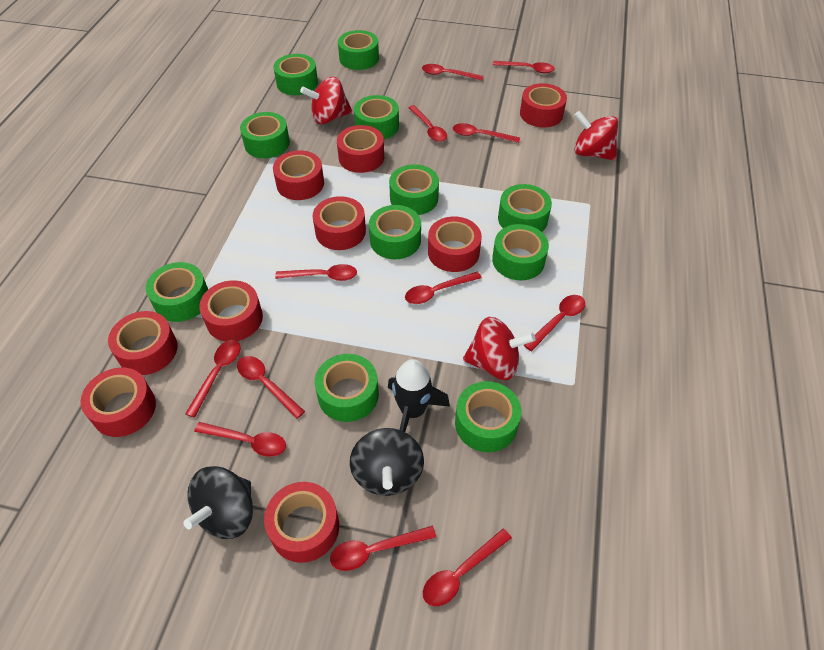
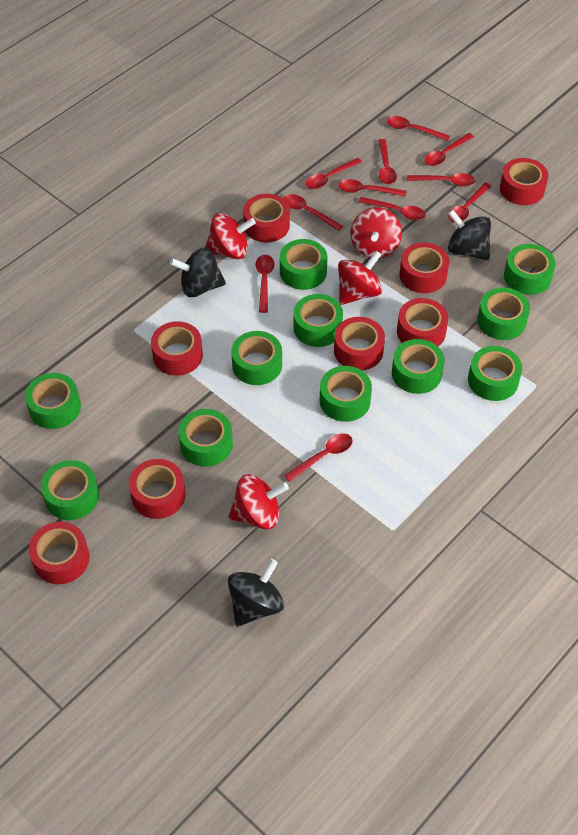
black rocket: 1 -> 0
black spinning top: 2 -> 3
red spinning top: 3 -> 4
red spoon: 12 -> 11
red tape: 9 -> 8

